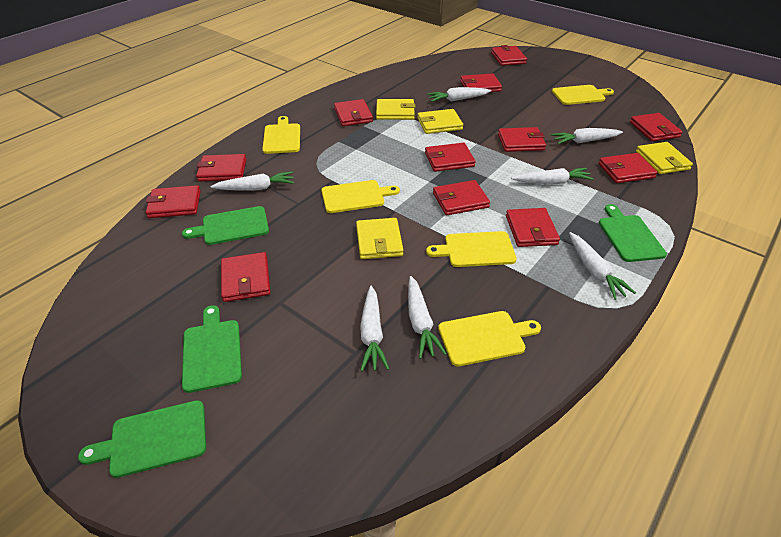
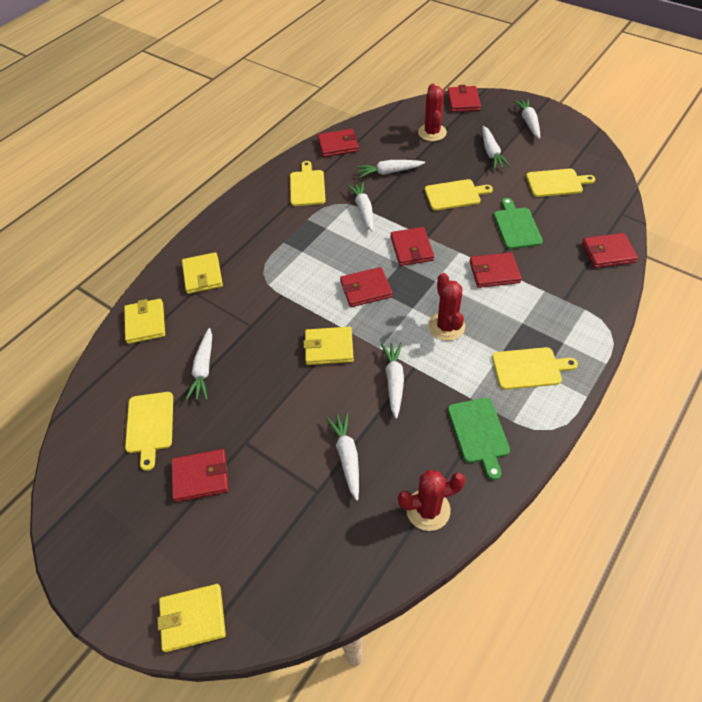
green cutting board: 4 -> 2
red cactus: 0 -> 3
red wallet: 12 -> 7

